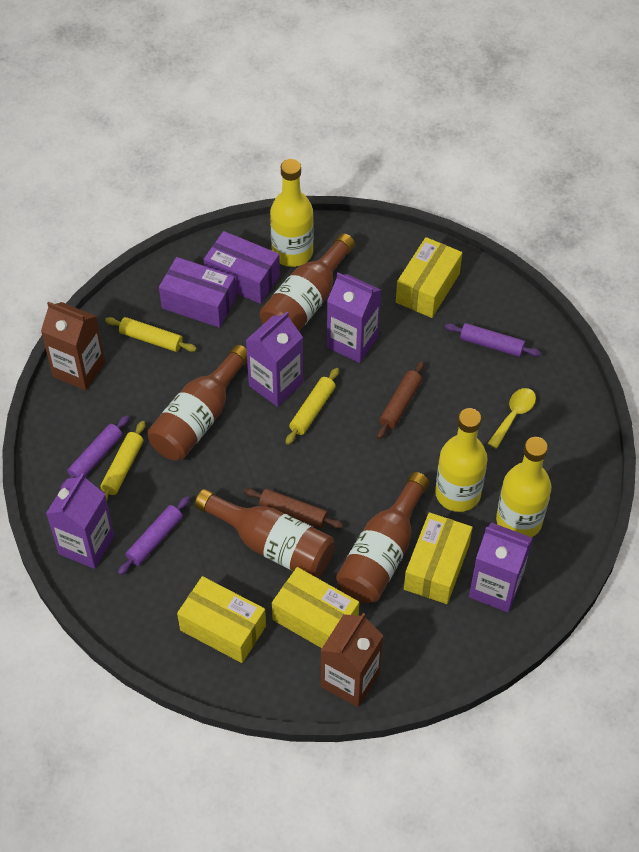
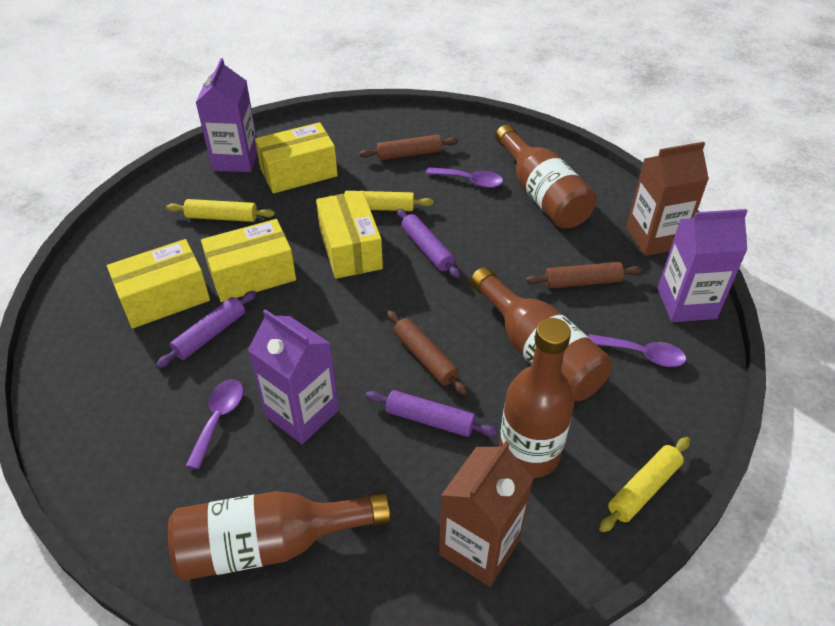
brown rolling pin: 2 -> 3
purple box: 2 -> 0
purple carton: 4 -> 3
purple spoon: 0 -> 3
yellow bottle: 3 -> 0
yellow spoon: 1 -> 0

